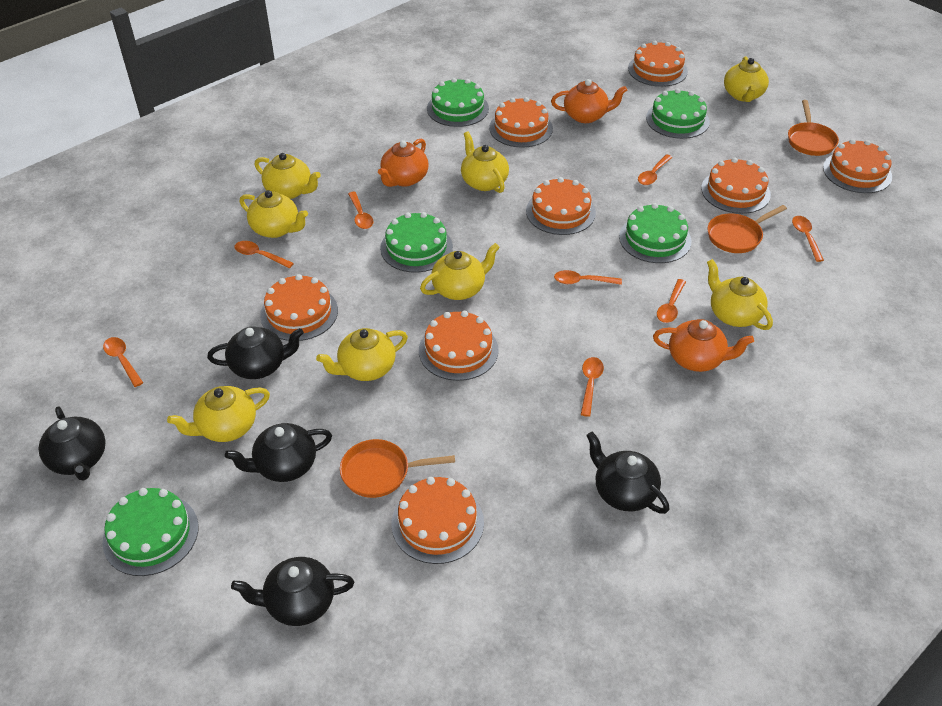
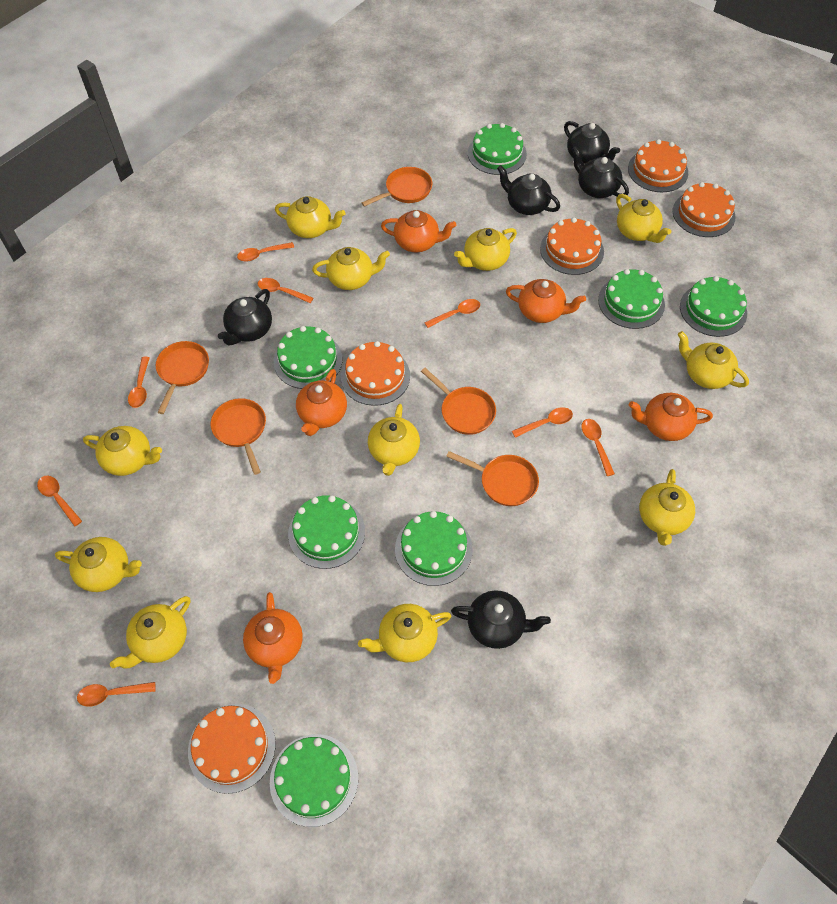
green cake: 5 -> 7
orange cake: 8 -> 5
orange pan: 3 -> 5
orange teapot: 3 -> 5
yellow teapot: 8 -> 11

